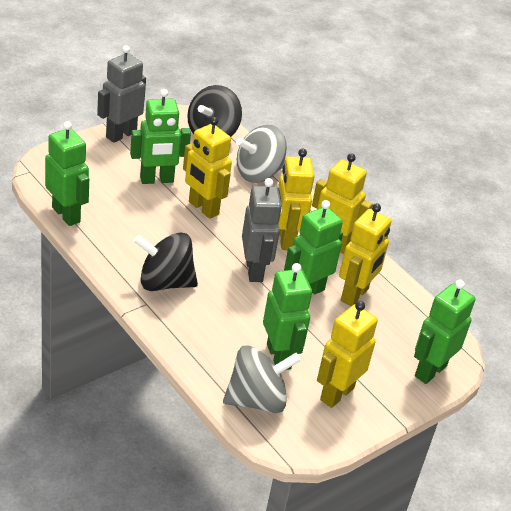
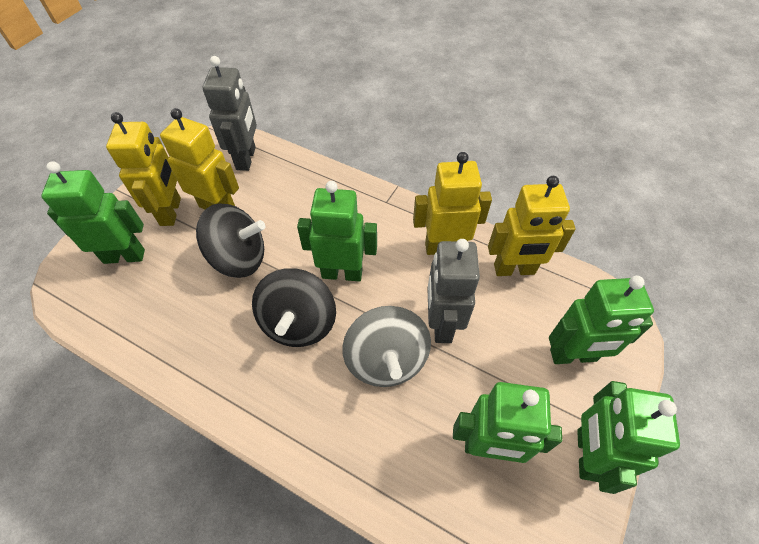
grey spinning top: 2 -> 1
yellow robot: 5 -> 4

